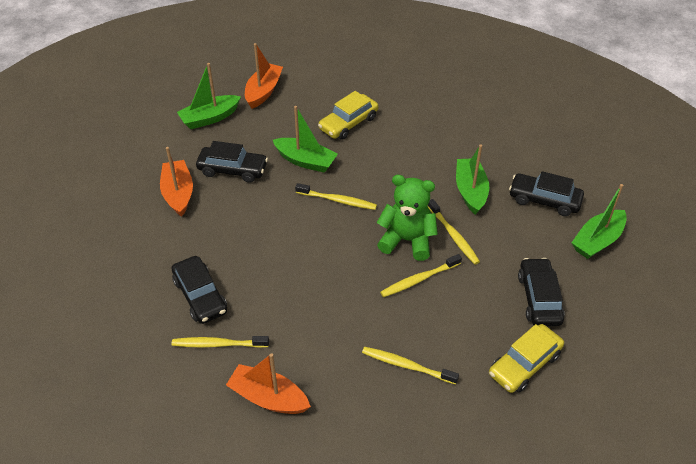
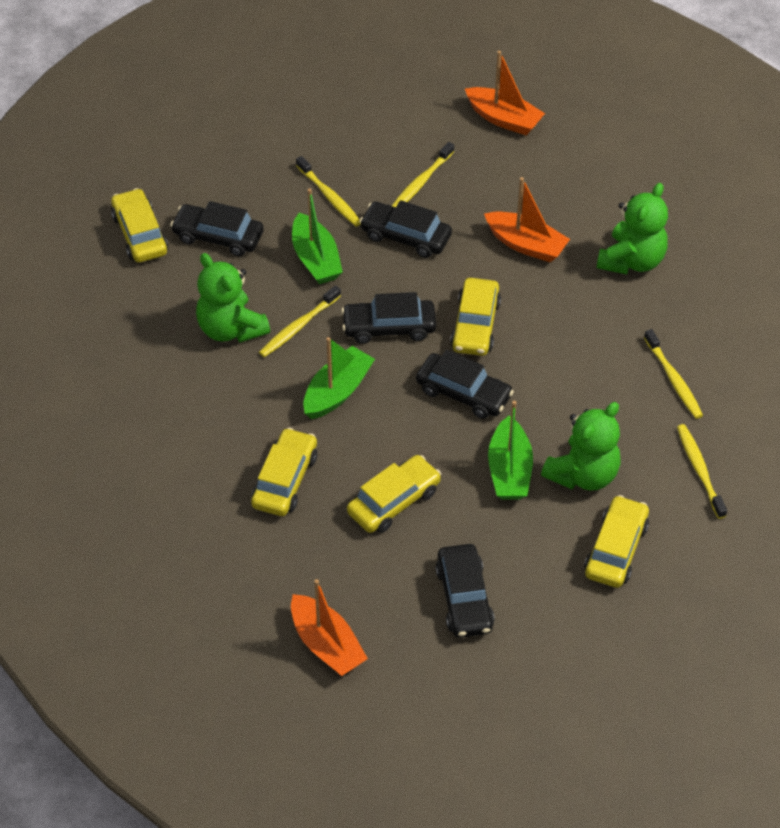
black car: 4 -> 5
green boat: 4 -> 3
green teddy bear: 1 -> 3
yellow car: 2 -> 5

